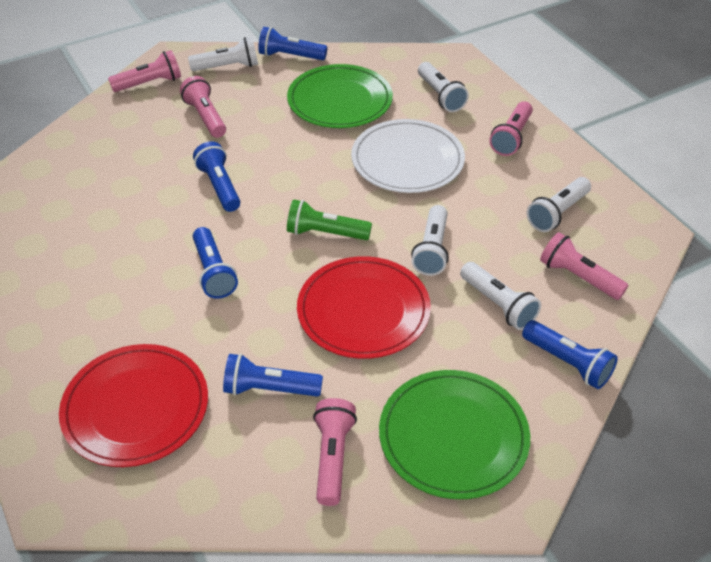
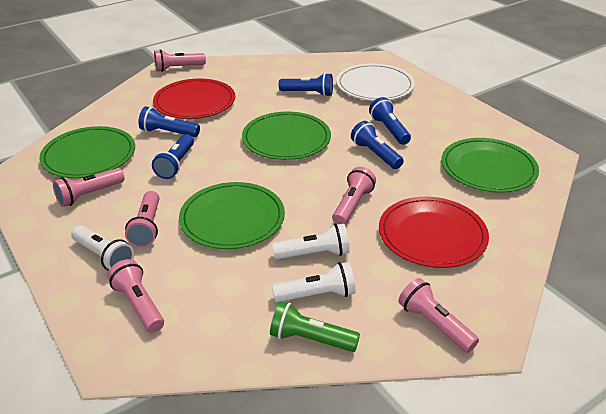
green plate: 2 -> 4
pink flashlight: 5 -> 6
white flashlight: 5 -> 3

